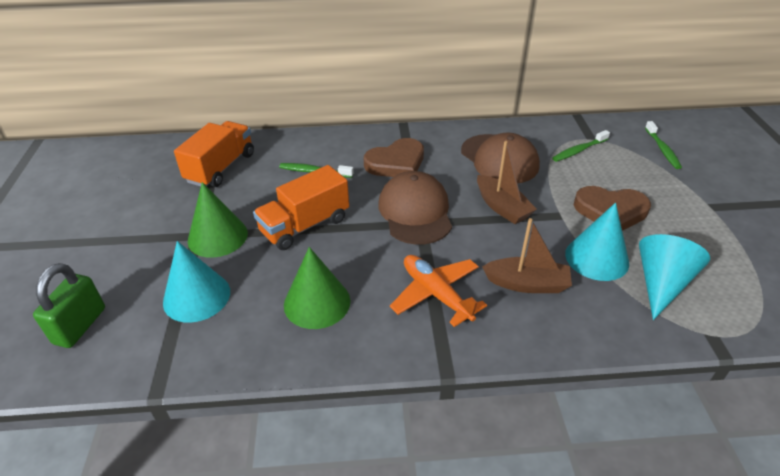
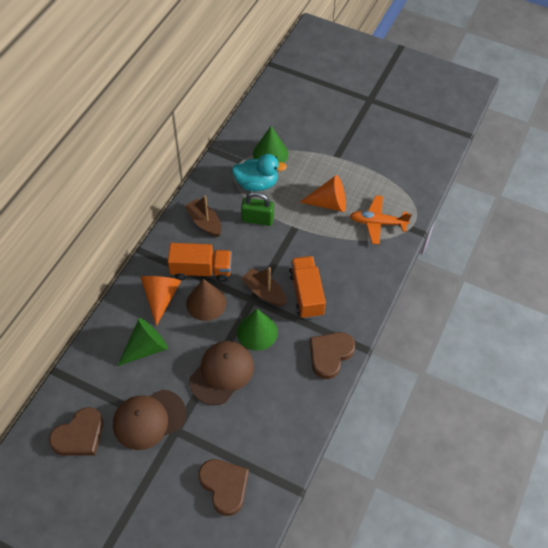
brown cone: 0 -> 1
brown heart: 2 -> 3
green cone: 2 -> 3
green toothbrush: 3 -> 0
orange cone: 0 -> 2
turquoise cone: 3 -> 0
turquoise duck: 0 -> 1

